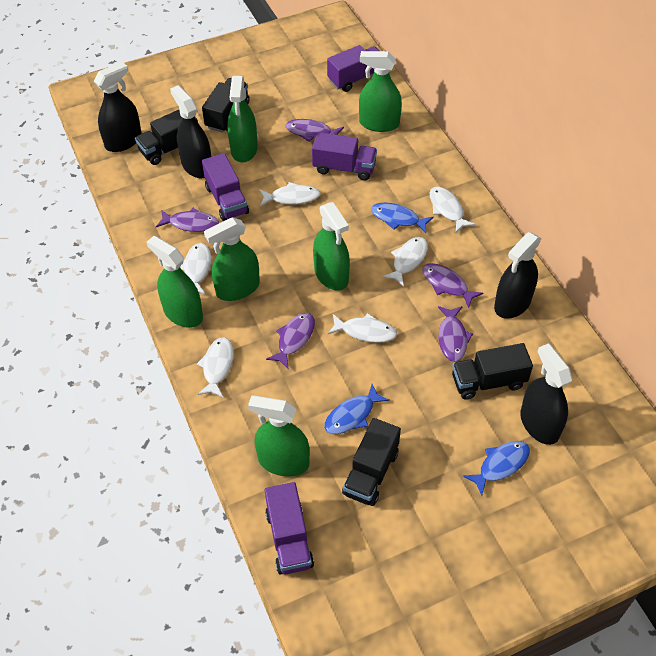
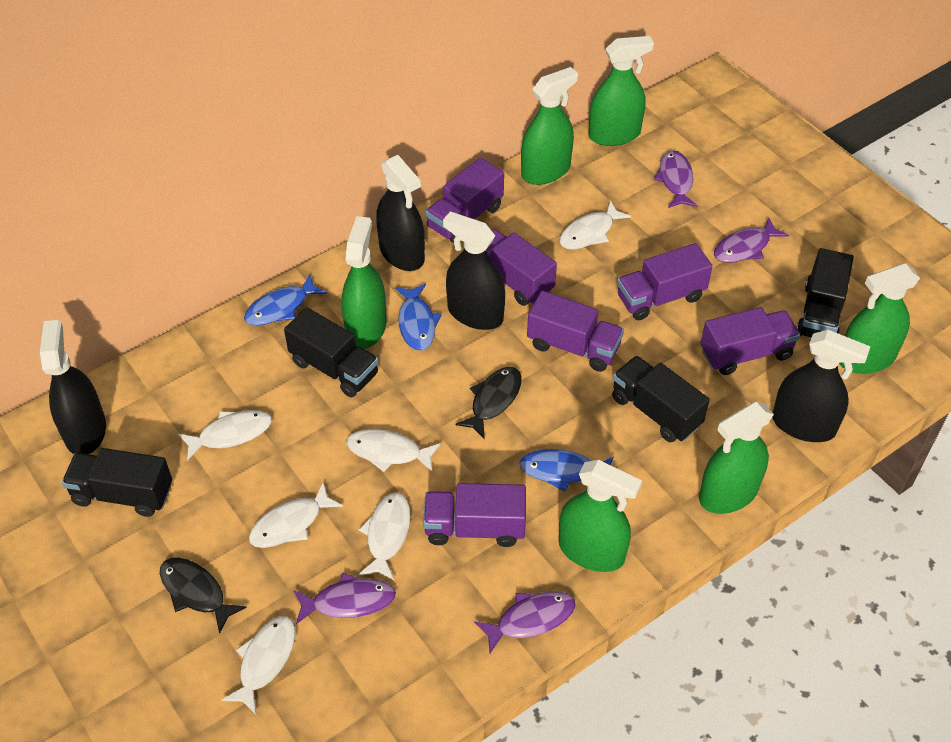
black fish: 0 -> 2
purple fish: 5 -> 4
purple truck: 4 -> 6

